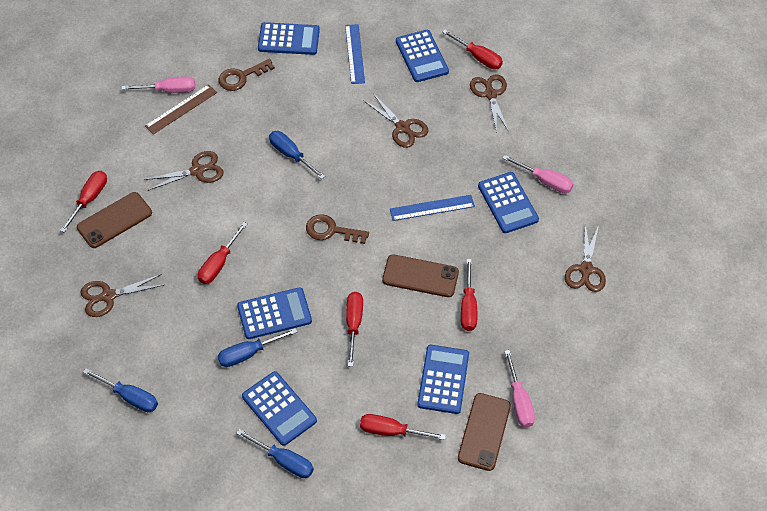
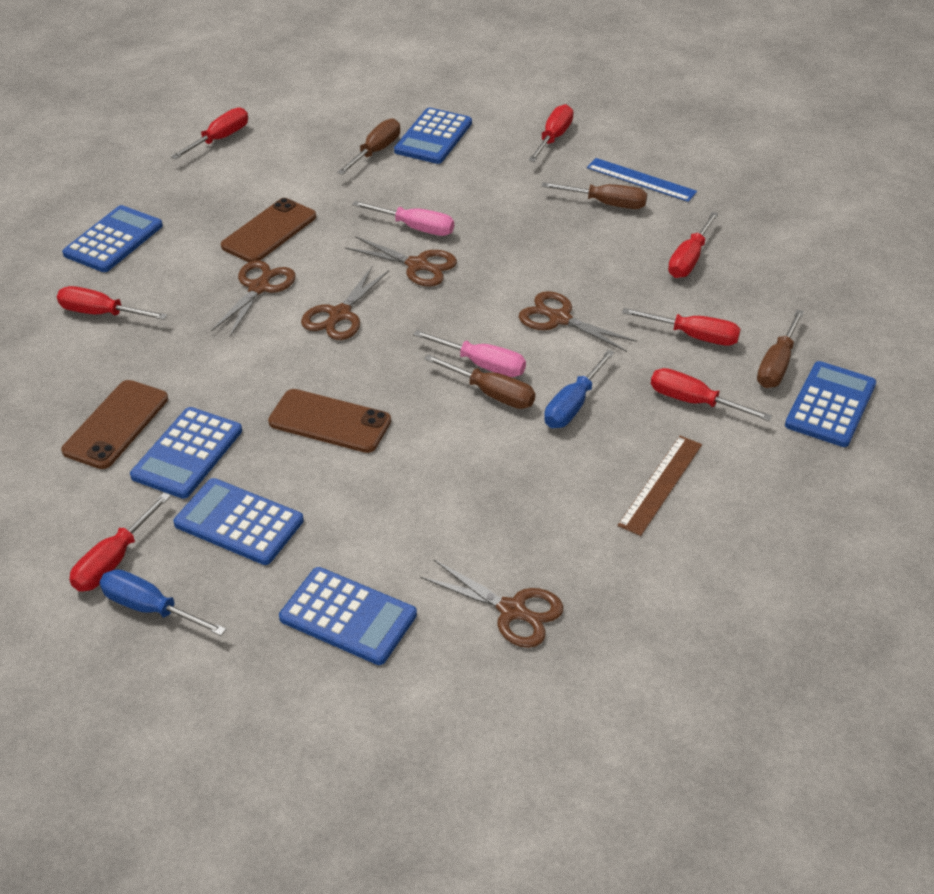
blue ruler: 2 -> 1
blue screwdriver: 4 -> 2
brown key: 2 -> 0
brown screwdriver: 0 -> 4
pink screwdriver: 3 -> 2
red screwdriver: 6 -> 7

